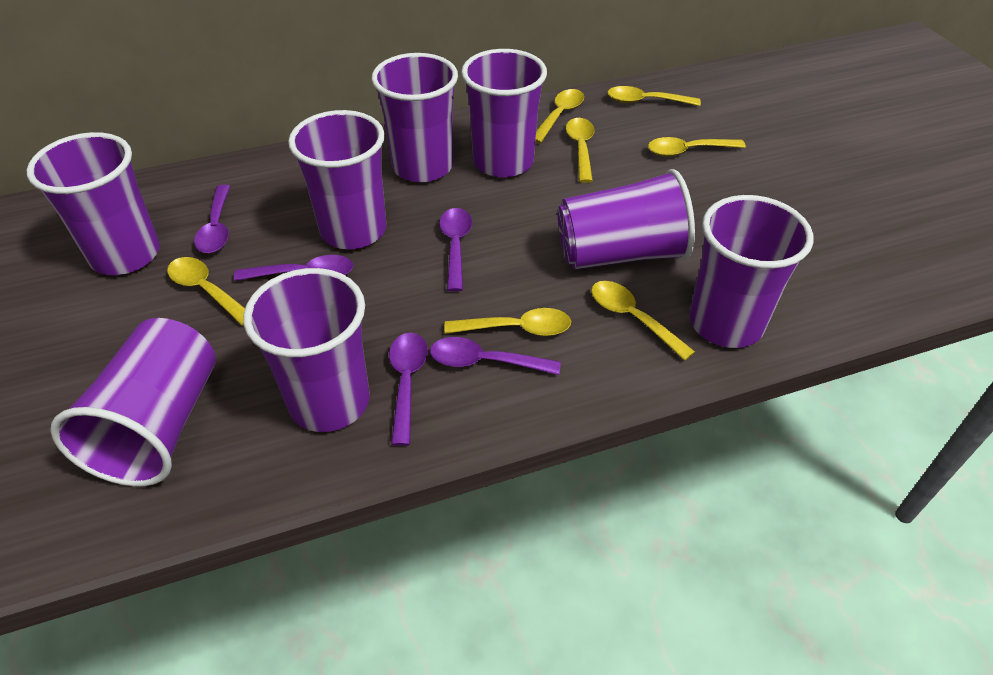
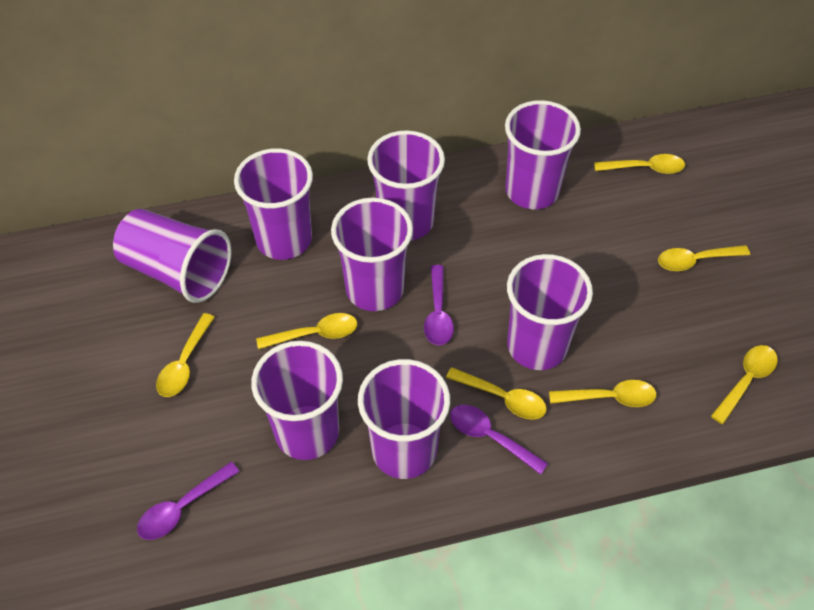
purple spoon: 5 -> 3

